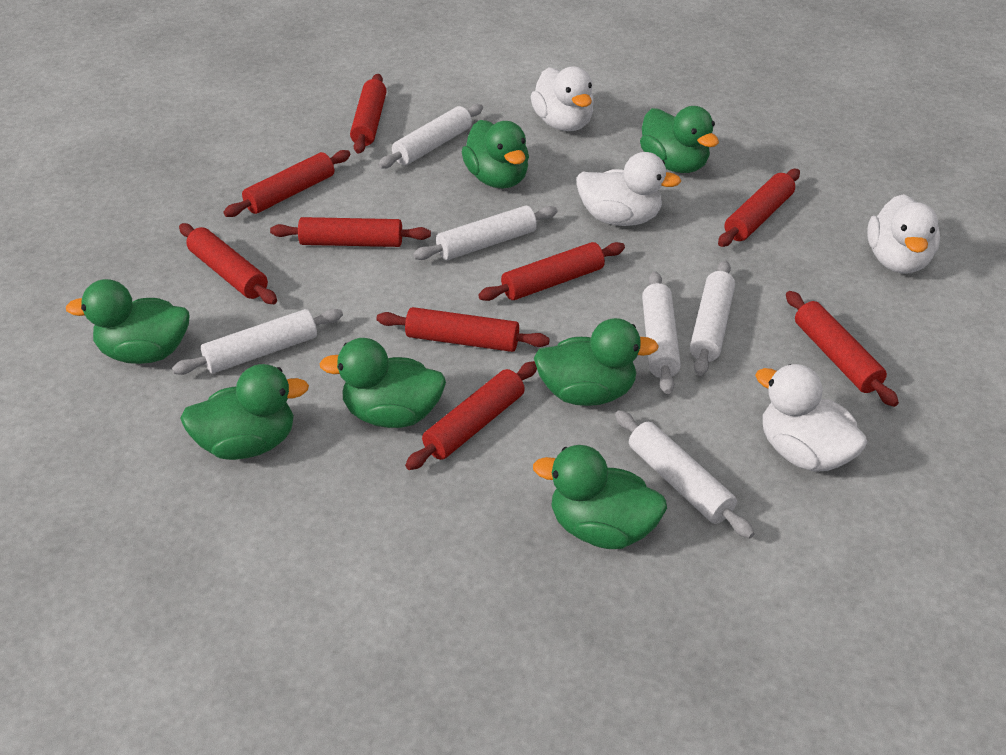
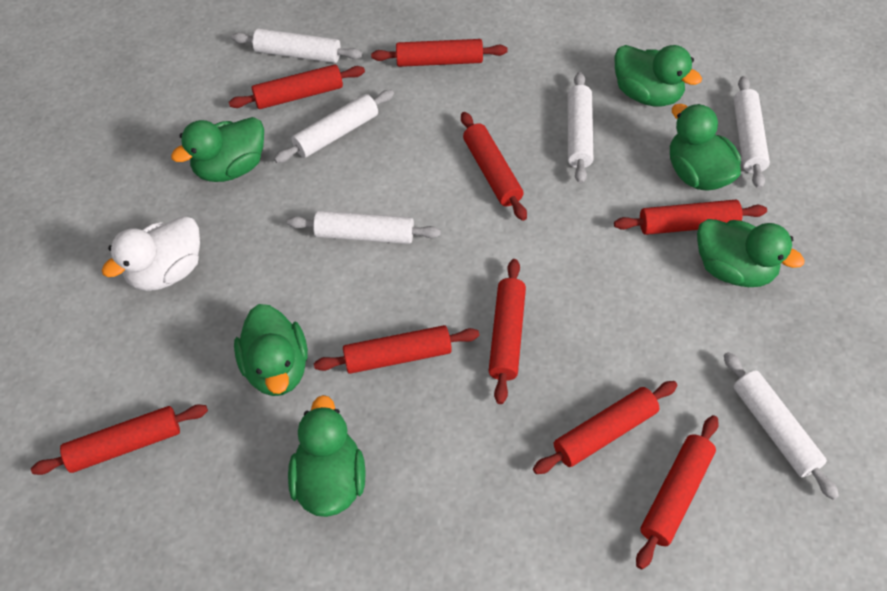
green duck: 7 -> 6
white duck: 4 -> 1

